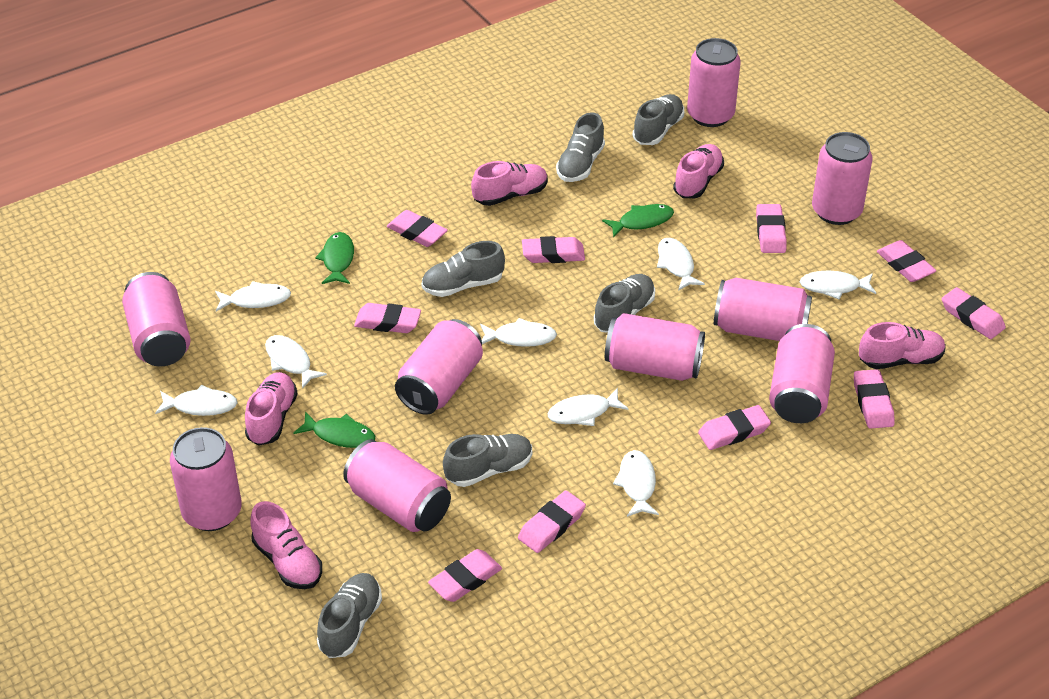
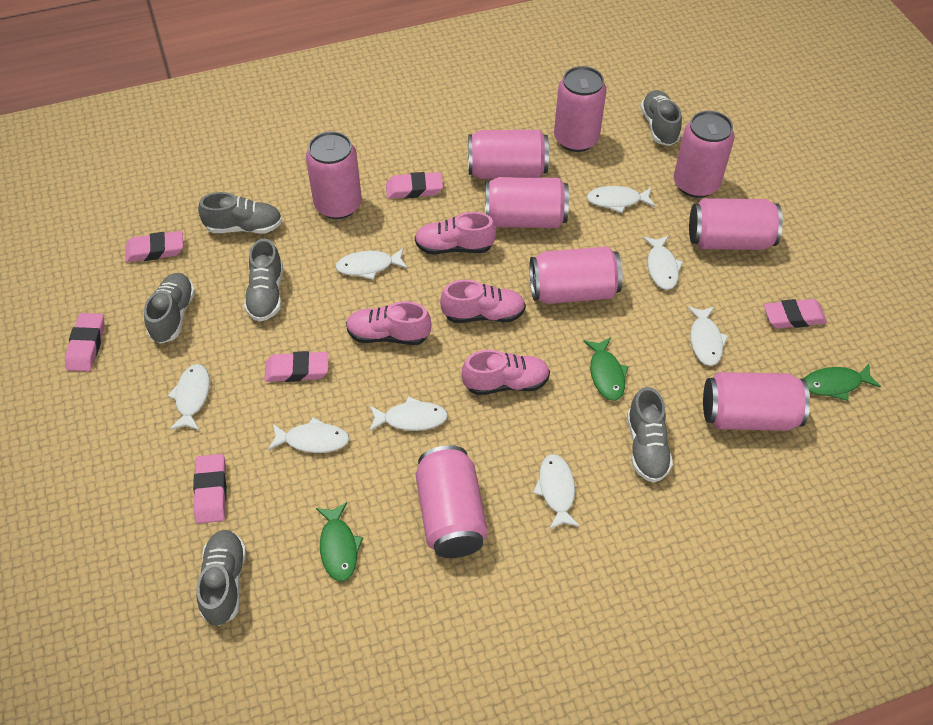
pink eraser: 10 -> 6
pink shoe: 5 -> 4

